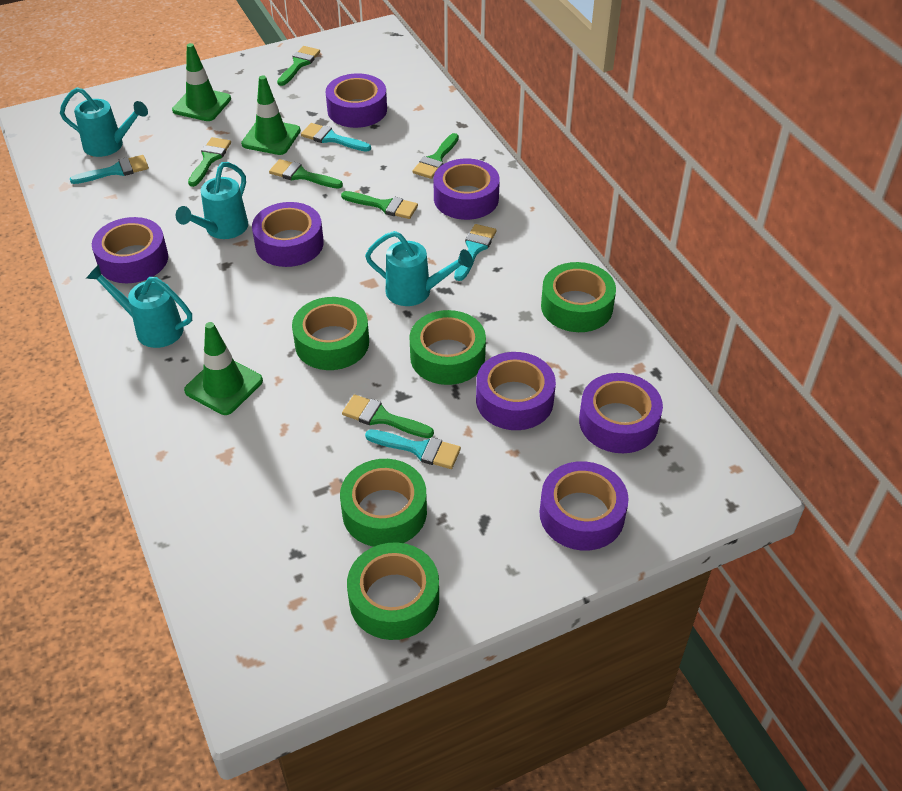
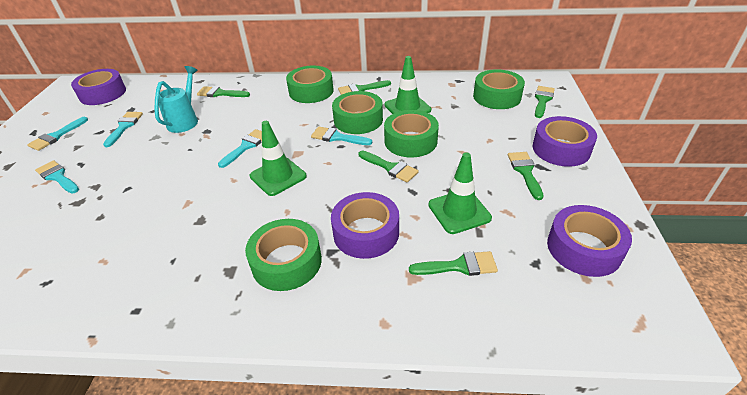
purple tape: 7 -> 4
turquoise brush: 4 -> 5
turquoise watering can: 4 -> 1

